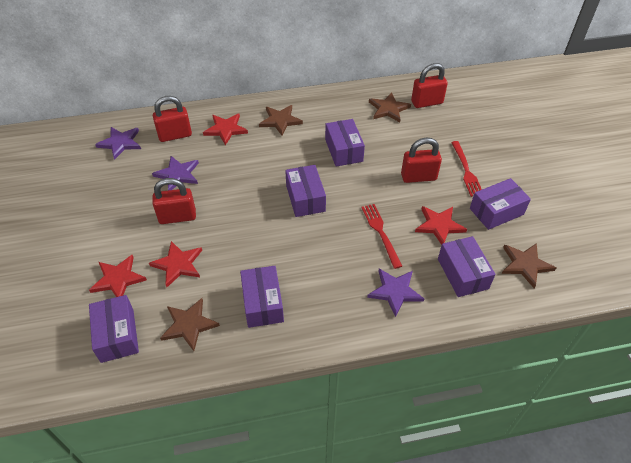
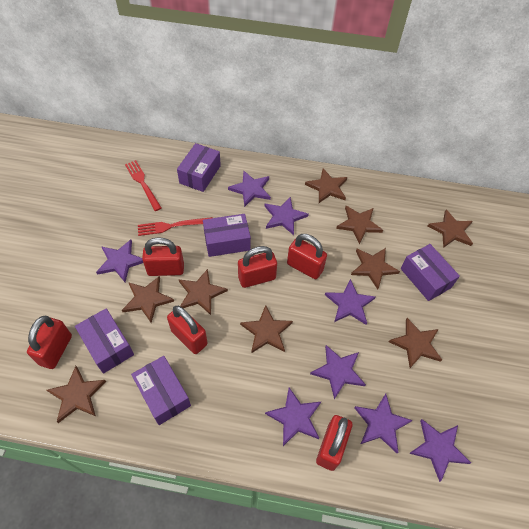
brown star: 4 -> 9
purple box: 6 -> 5
purple star: 3 -> 8
red padlock: 4 -> 6
red star: 4 -> 0

